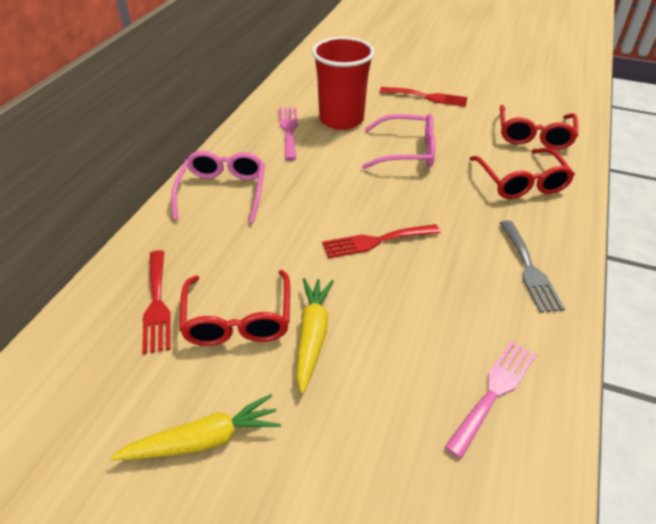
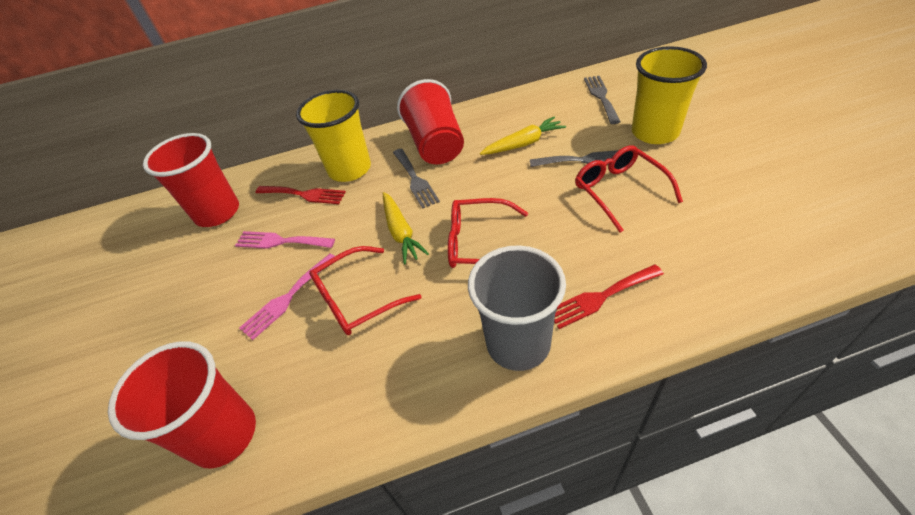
grey cup: 0 -> 1
grey fork: 1 -> 3
pink glasses: 2 -> 0
red cup: 1 -> 3
red fork: 3 -> 2
yellow cup: 0 -> 2

